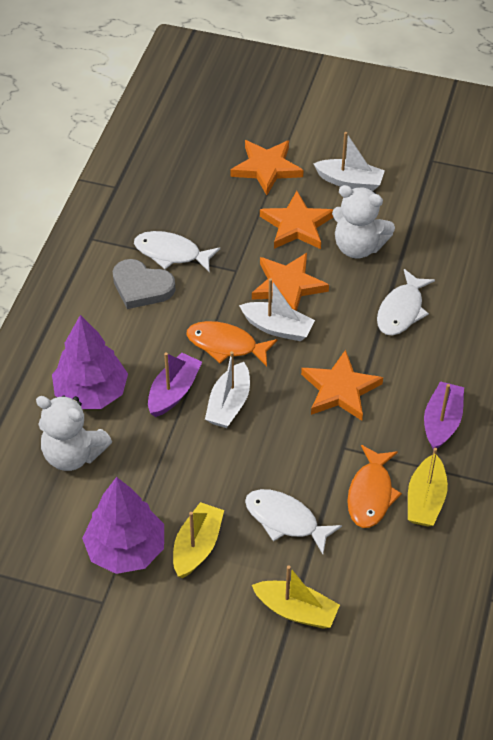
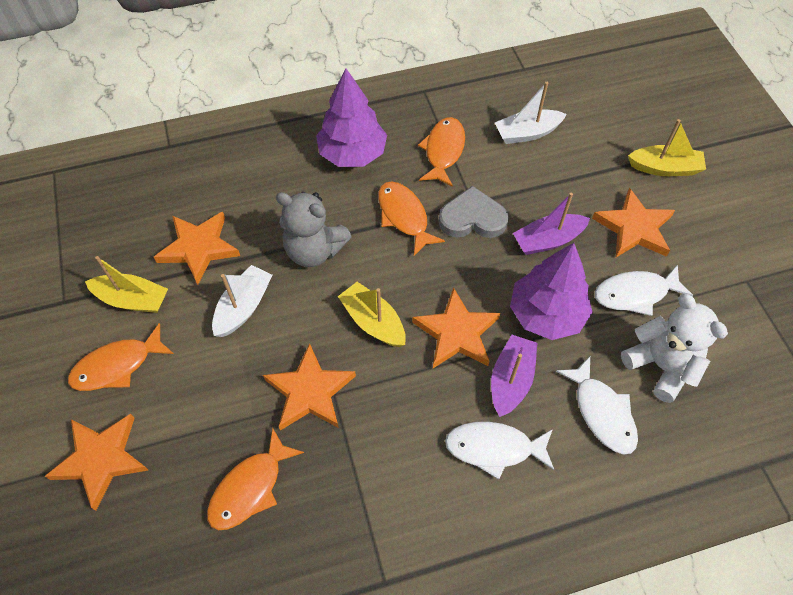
grey teddy bear: 0 -> 1
orange fish: 2 -> 4
orange star: 4 -> 5
white boat: 3 -> 2
white teddy bear: 2 -> 1

